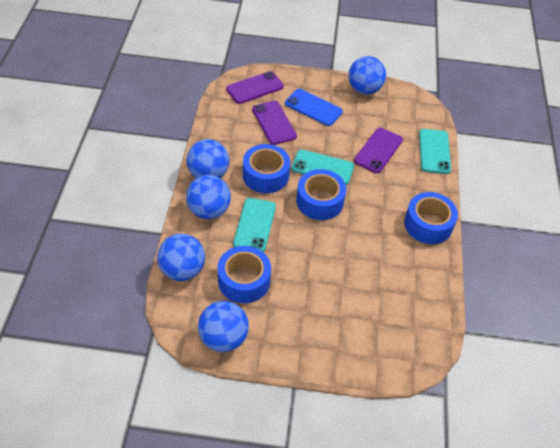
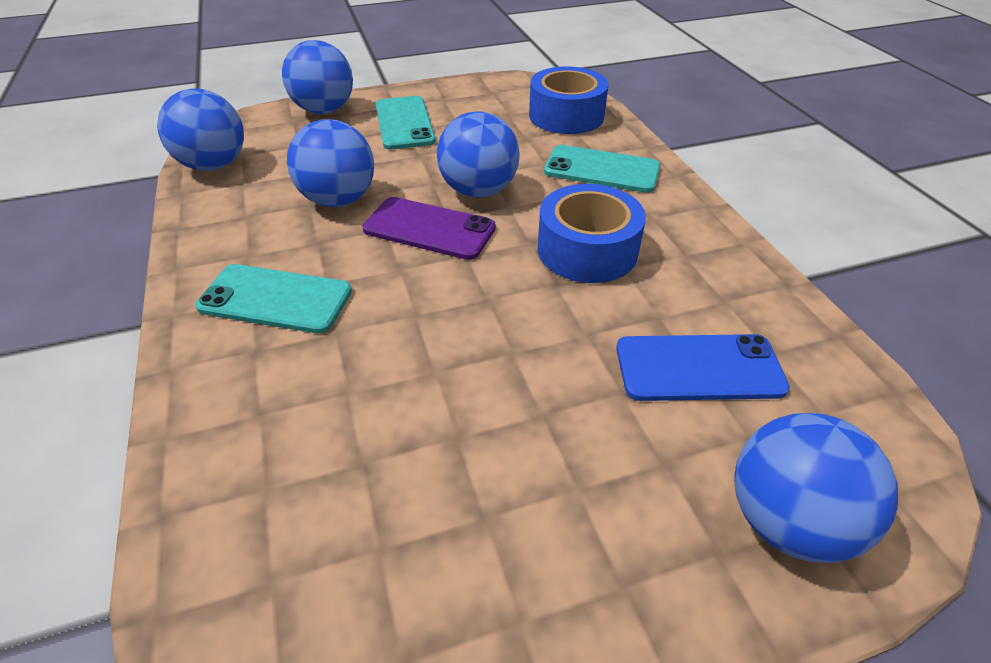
blue tape: 4 -> 2
purple phone: 3 -> 1

